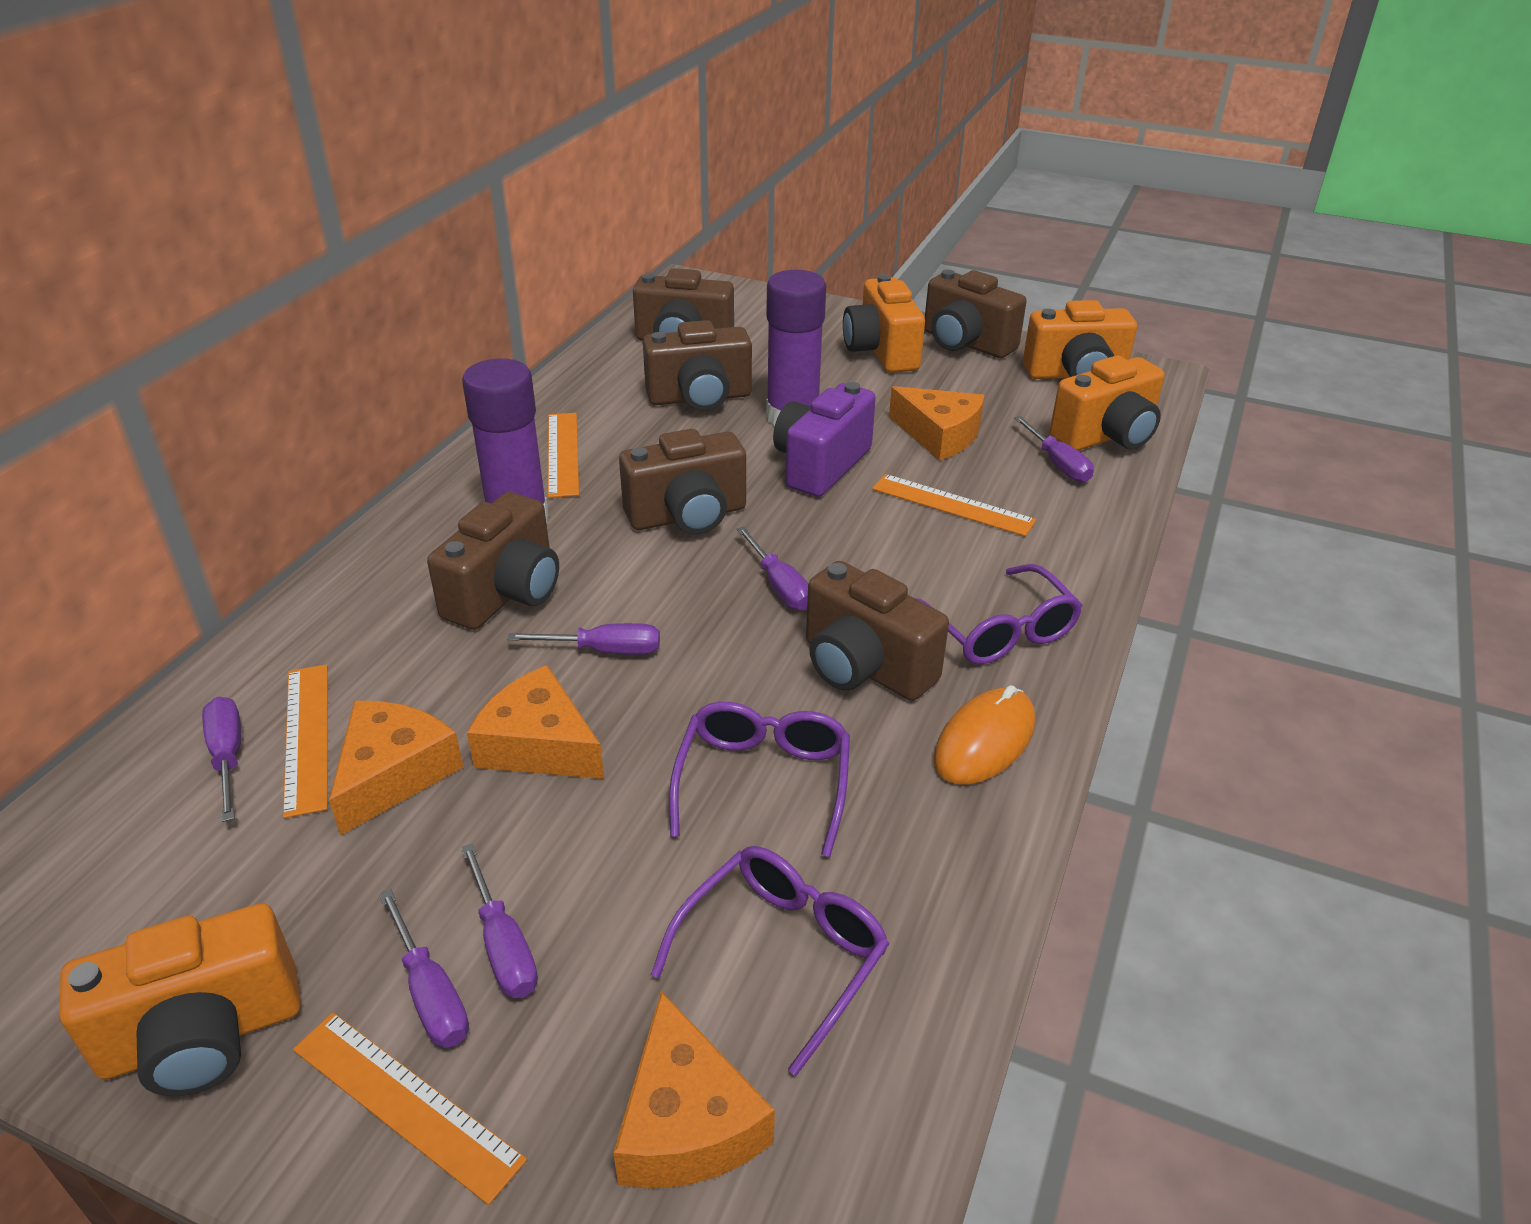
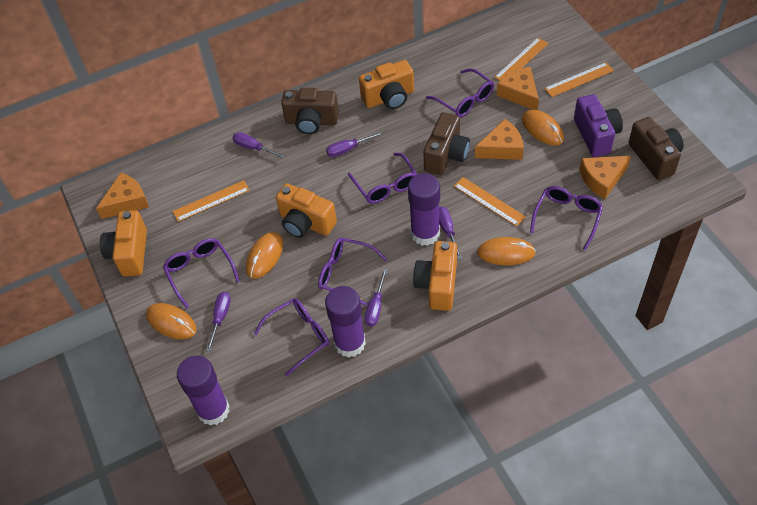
brown camera: 6 -> 3
orange mouse: 1 -> 4
purple glasses: 3 -> 6
purple glue stick: 2 -> 3
purple screwdriver: 6 -> 5

